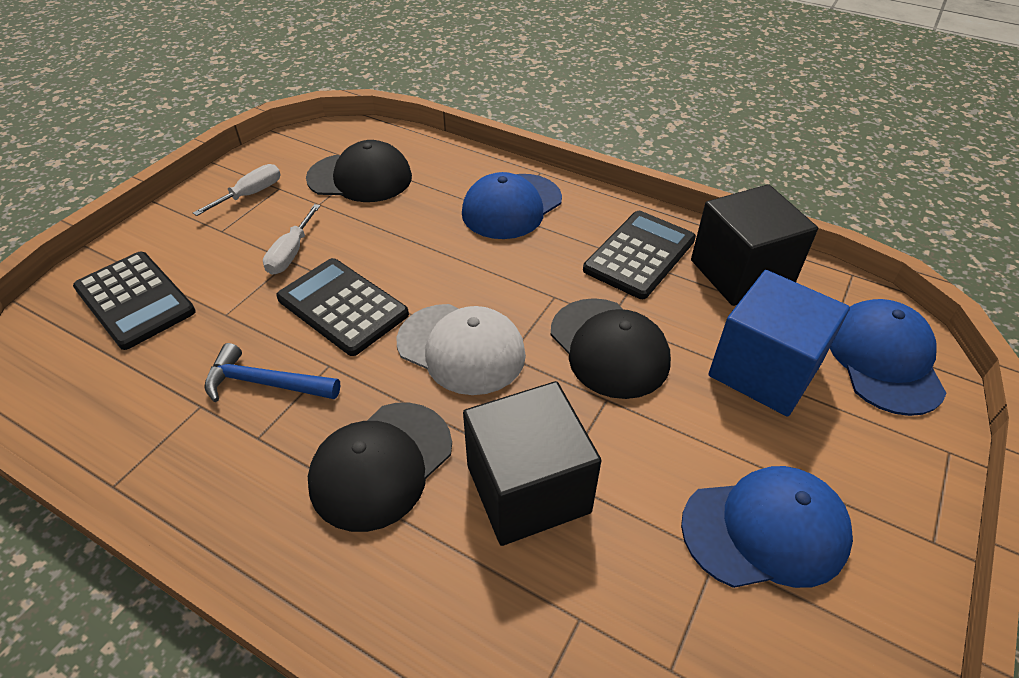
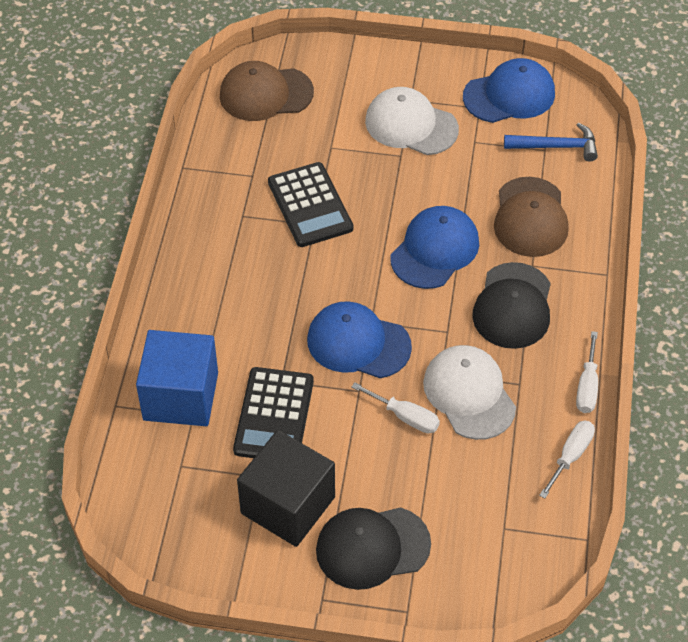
black calculator: 3 -> 2
black cap: 3 -> 2
black cube: 2 -> 1
brown cap: 0 -> 2
white cap: 1 -> 2
white screwdriver: 2 -> 3

